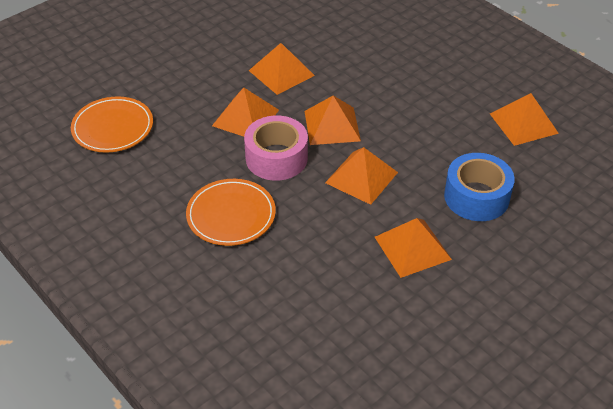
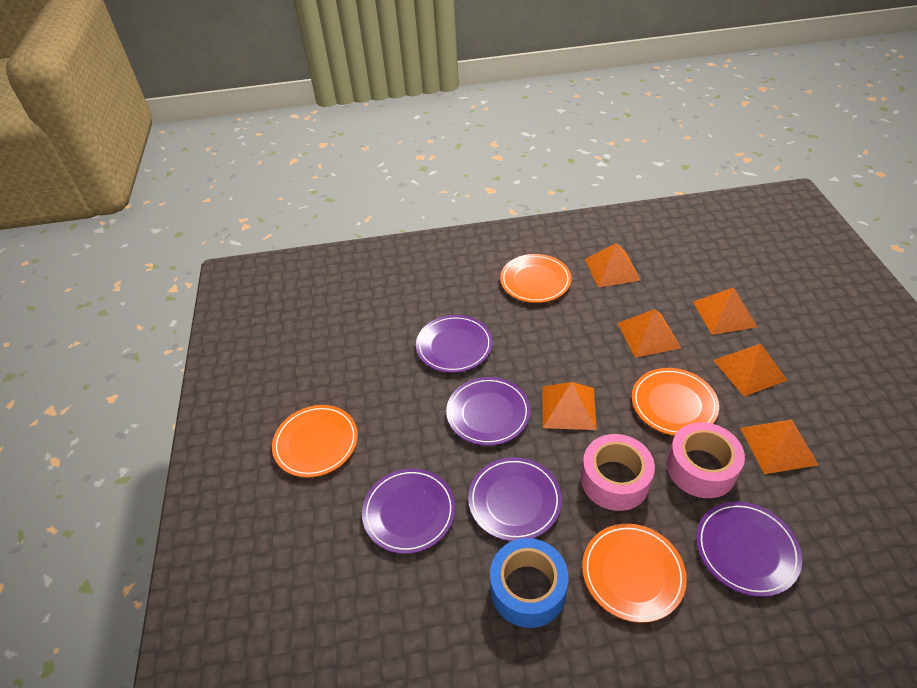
orange plate: 2 -> 4
pink tape: 1 -> 2
purple plate: 0 -> 5

